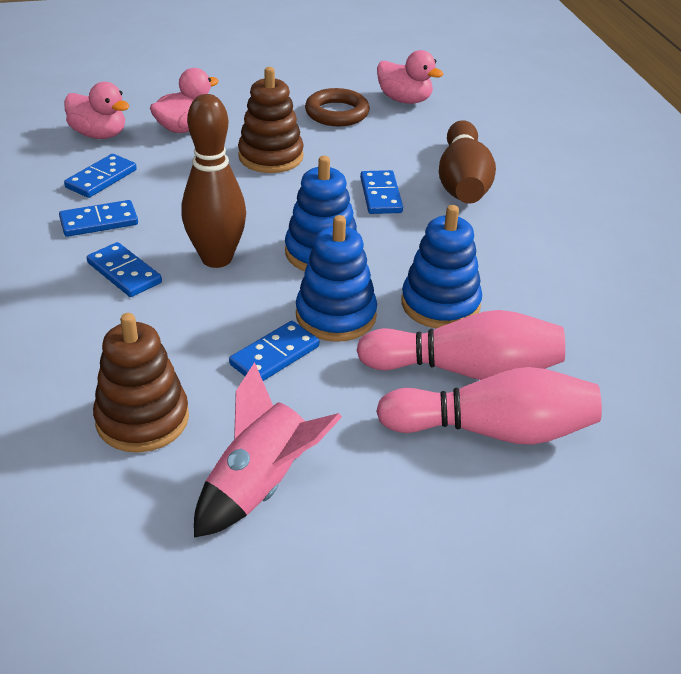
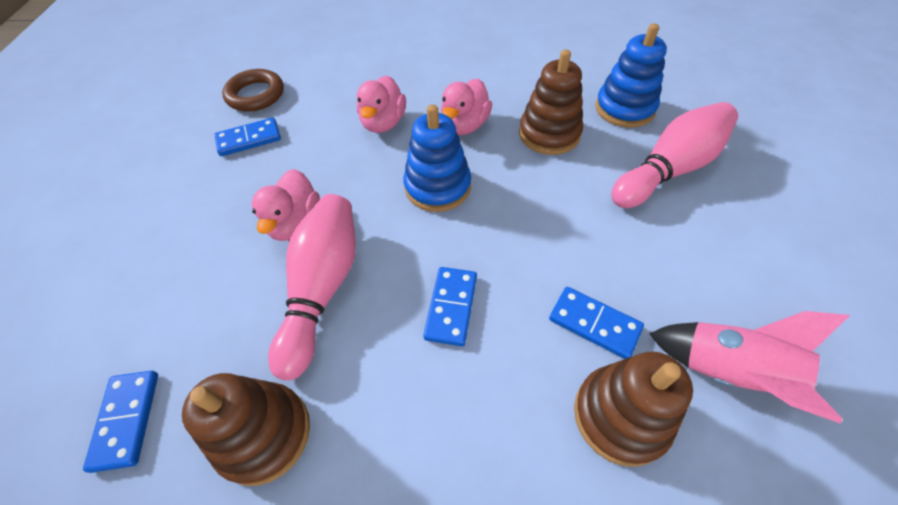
blue domino: 5 -> 4
blue stacking toy: 3 -> 2
brown bowling pin: 2 -> 0
brown stacking toy: 2 -> 3

